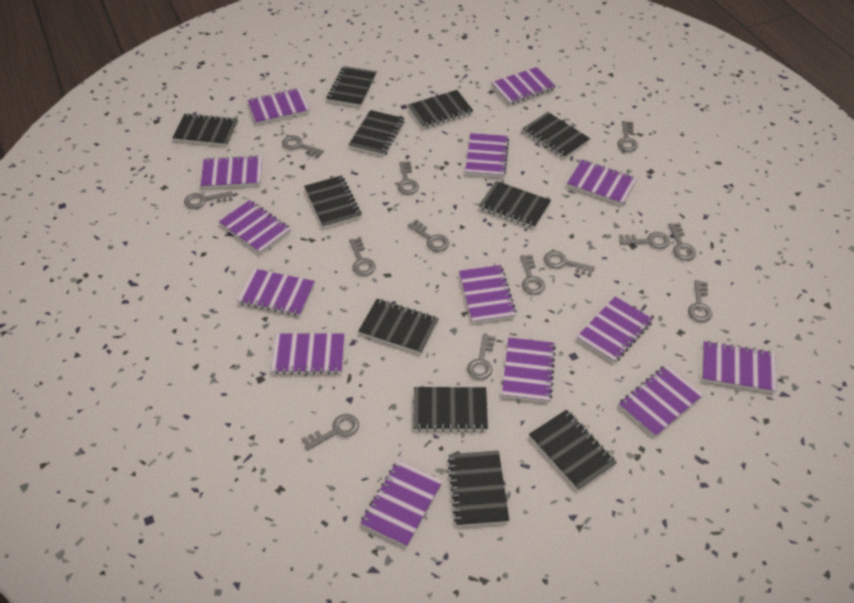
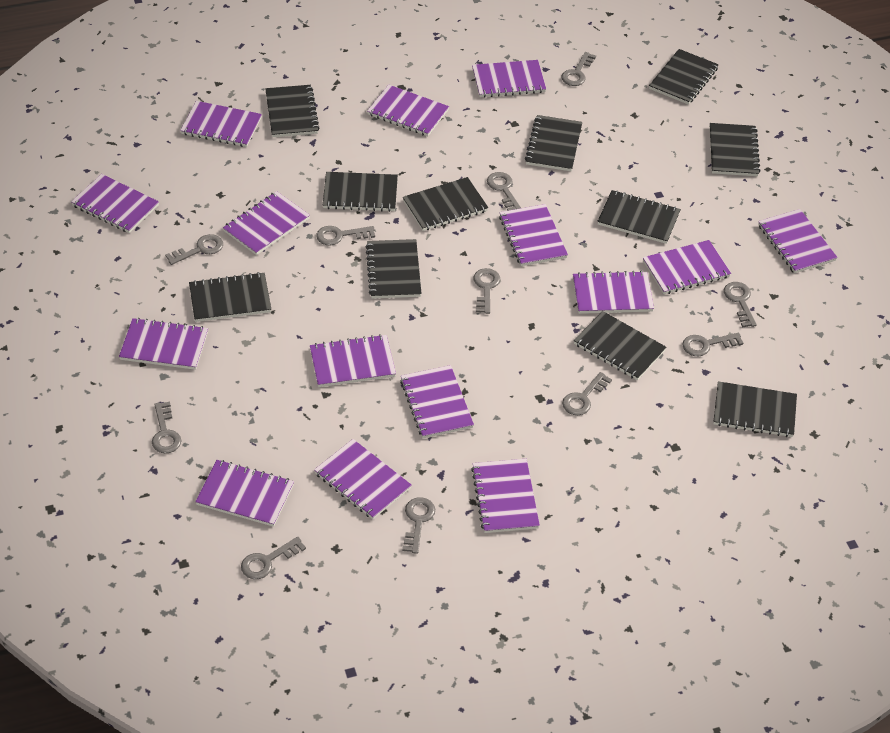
grey key: 13 -> 11
purple notebook: 14 -> 15

